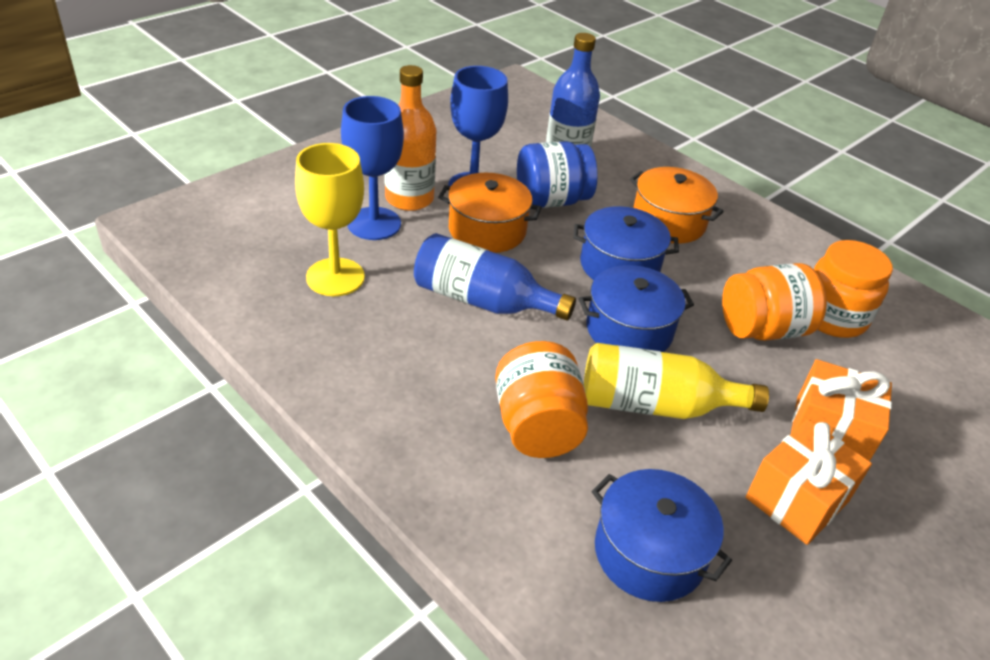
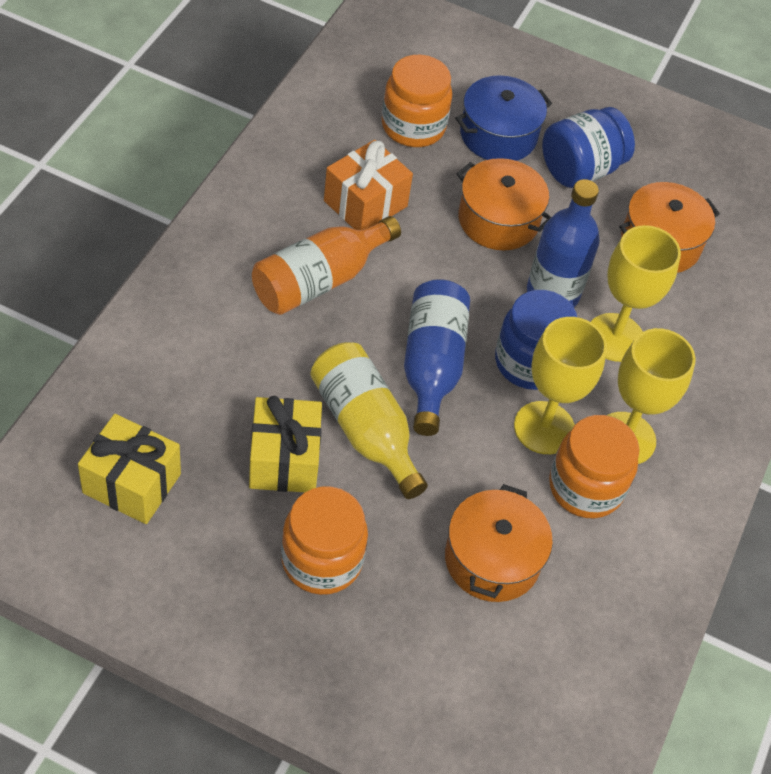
blue goblet: 2 -> 0
blue jar: 1 -> 2
blue pot: 3 -> 1
orange gift: 2 -> 1
orange pot: 2 -> 3
yellow gift: 0 -> 2
yellow goblet: 1 -> 3

